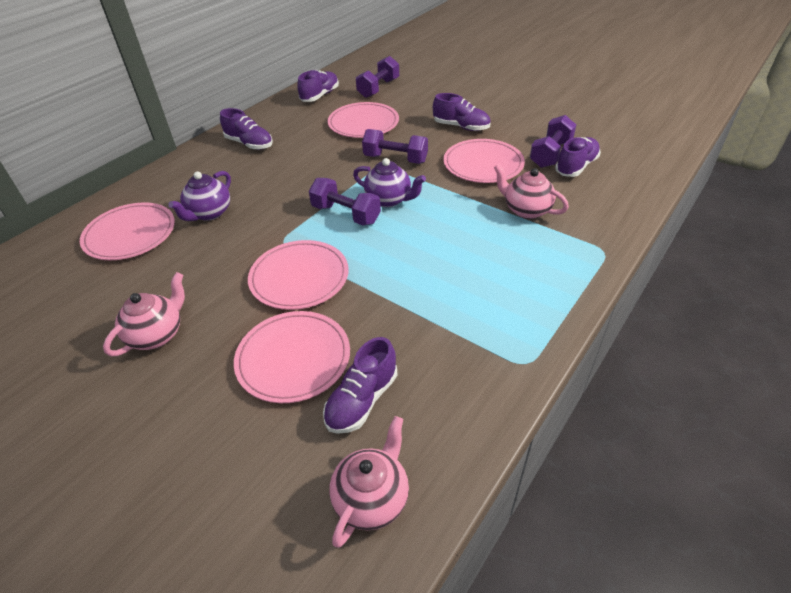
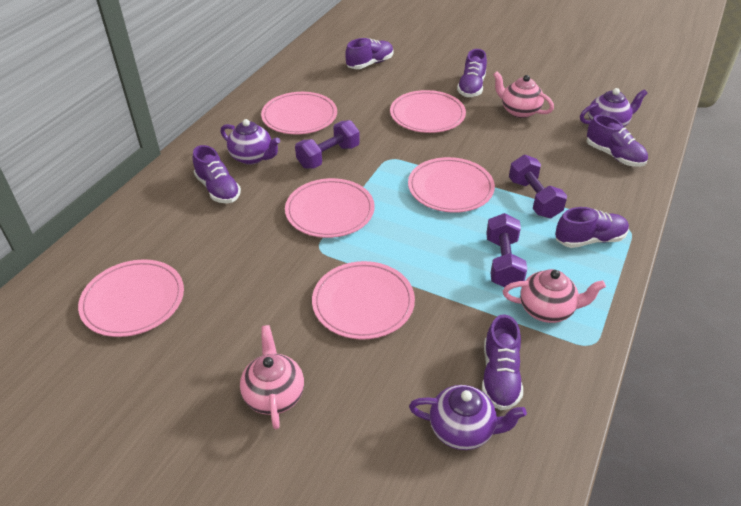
pink plate: 5 -> 6
purple dumbbell: 4 -> 3
purple shoe: 5 -> 6
purple teapot: 2 -> 3

